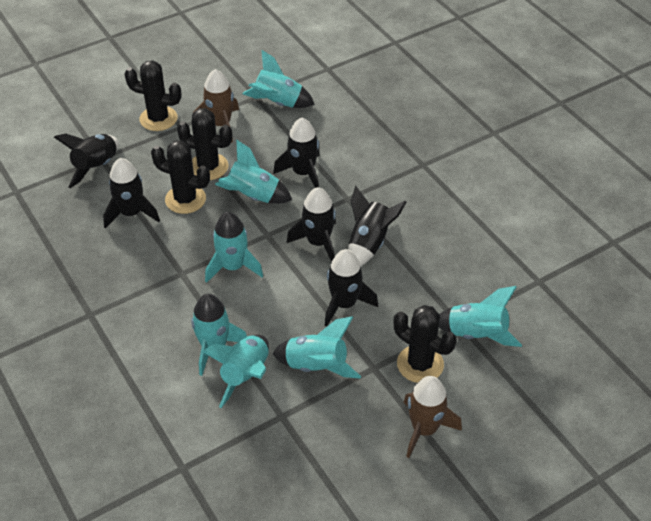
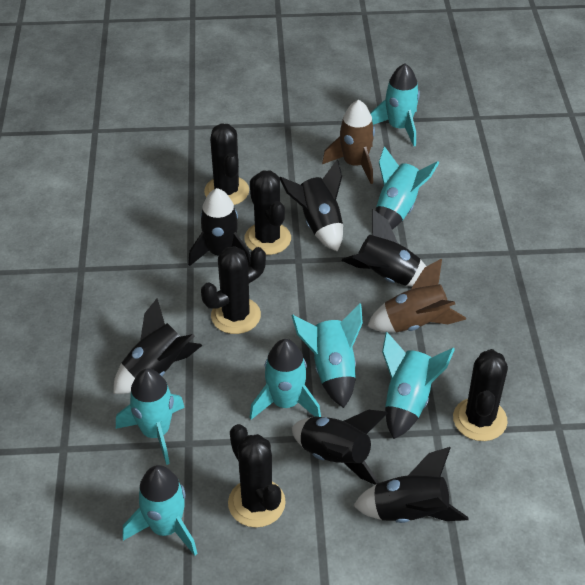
black cactus: 4 -> 5

